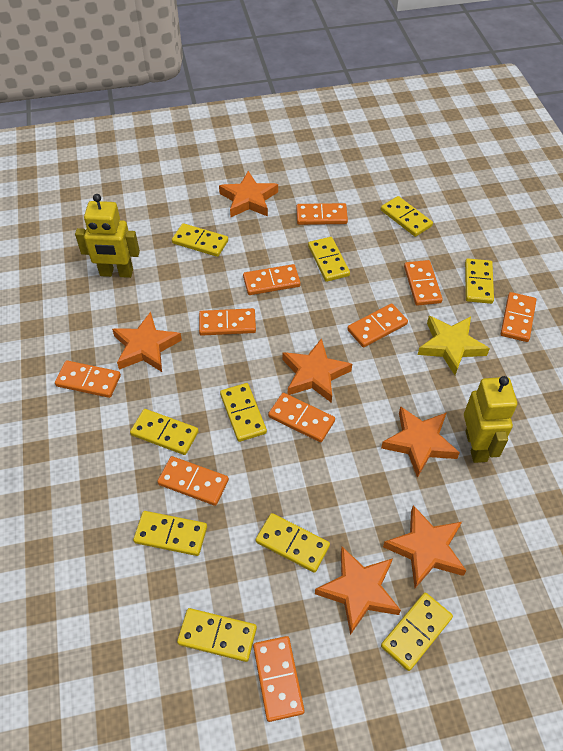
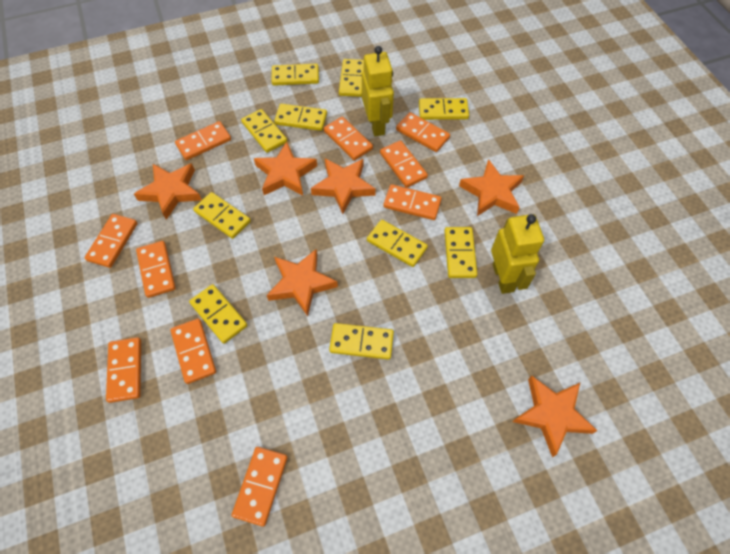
yellow star: 1 -> 0

